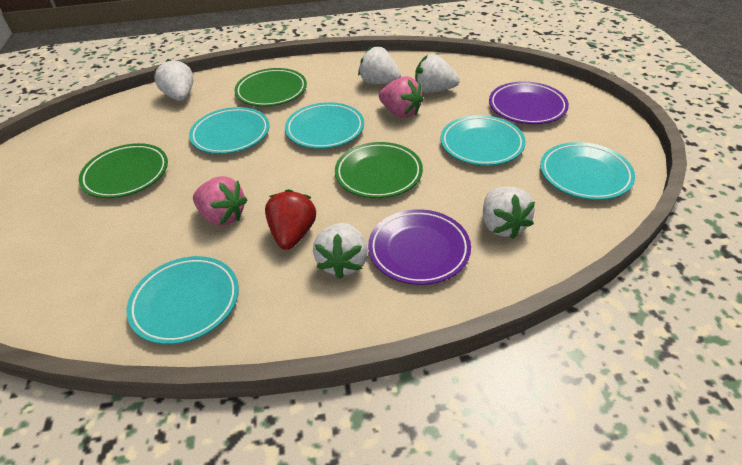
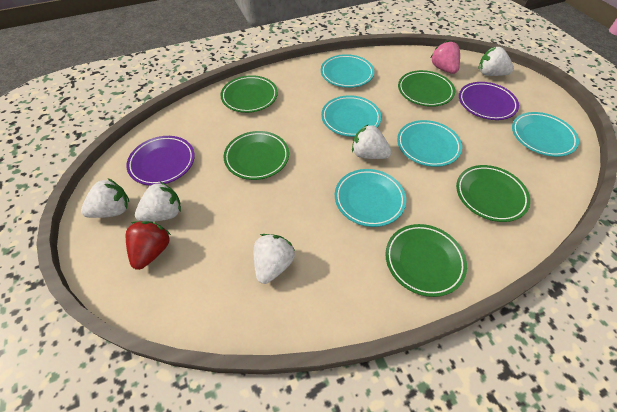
green plate: 3 -> 5
pink strawberry: 2 -> 1

